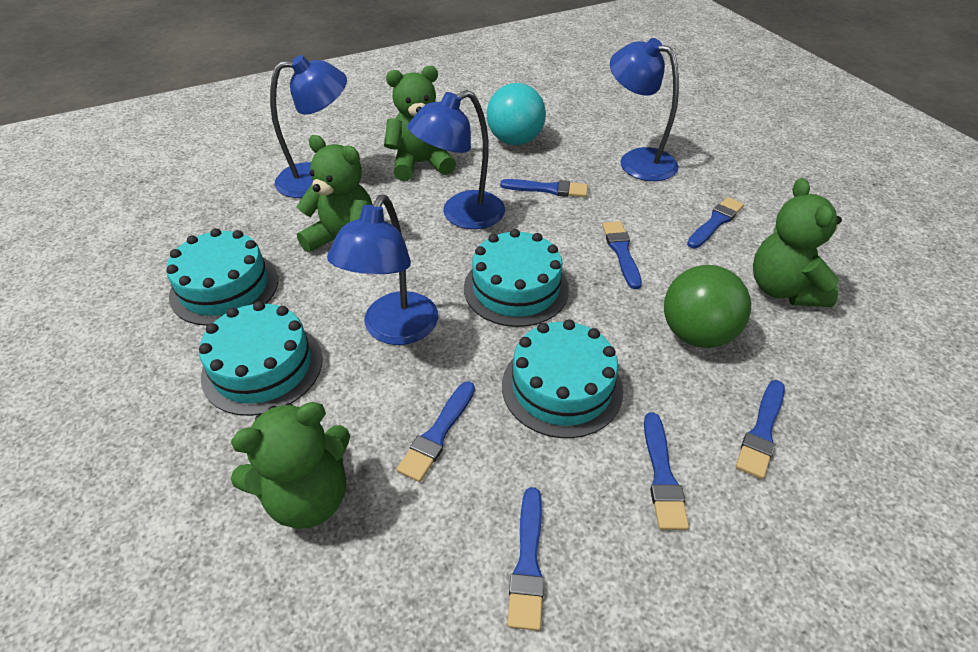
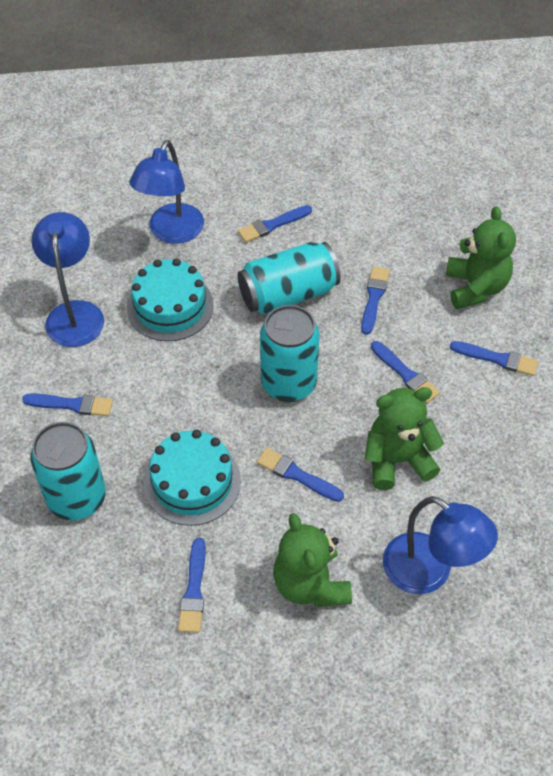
blue lamp: 4 -> 3
green ball: 1 -> 0
green teddy bear: 4 -> 3
turquoise ball: 1 -> 0
turquoise cake: 4 -> 2
turquoise can: 0 -> 3

